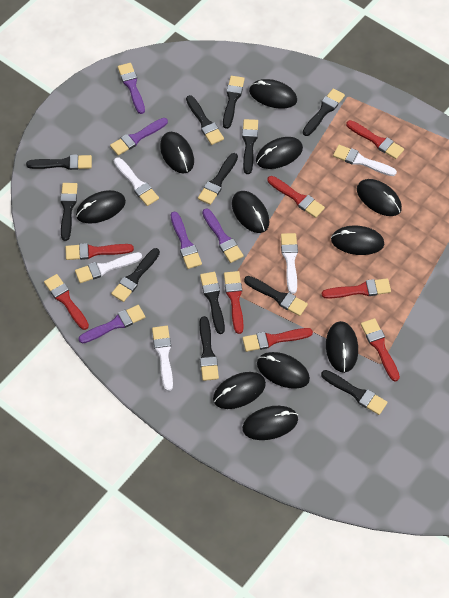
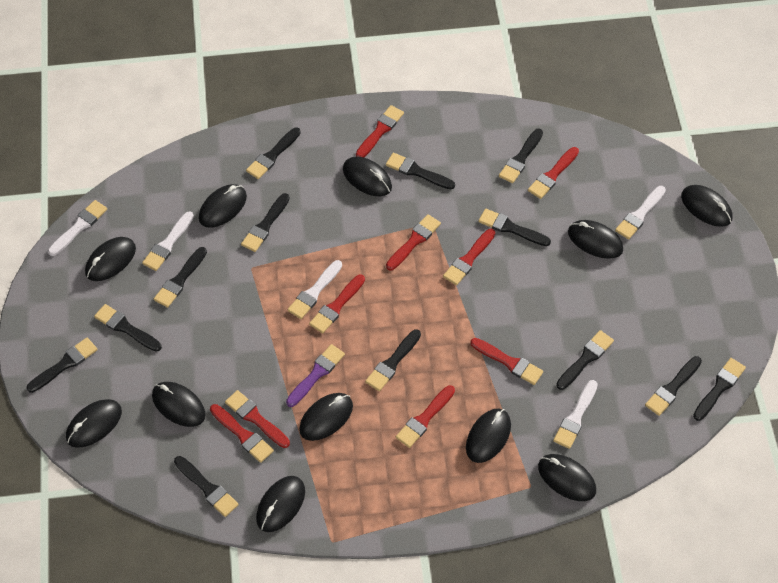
black brush: 12 -> 13
purple brush: 5 -> 1
red brush: 8 -> 9

